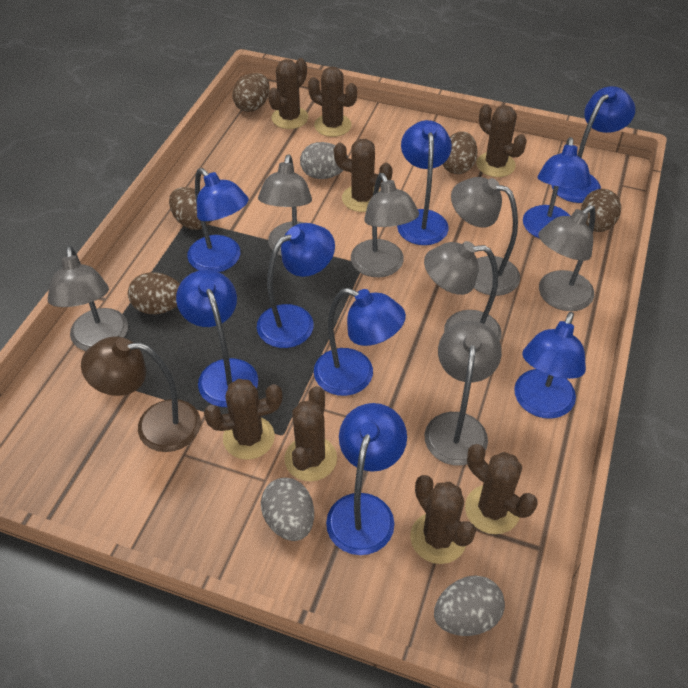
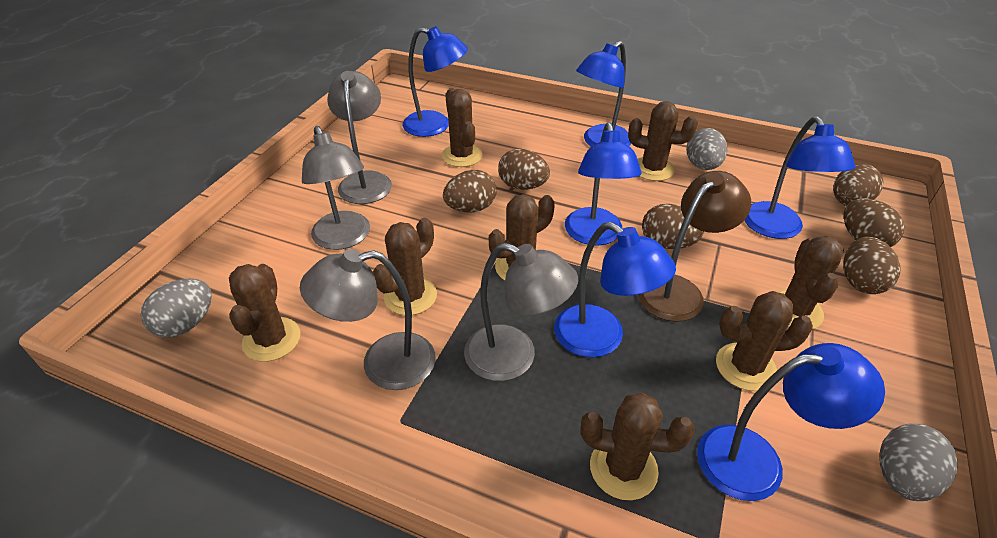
blue lamp: 9 -> 6
brown egg: 5 -> 6
grey lamp: 7 -> 4

